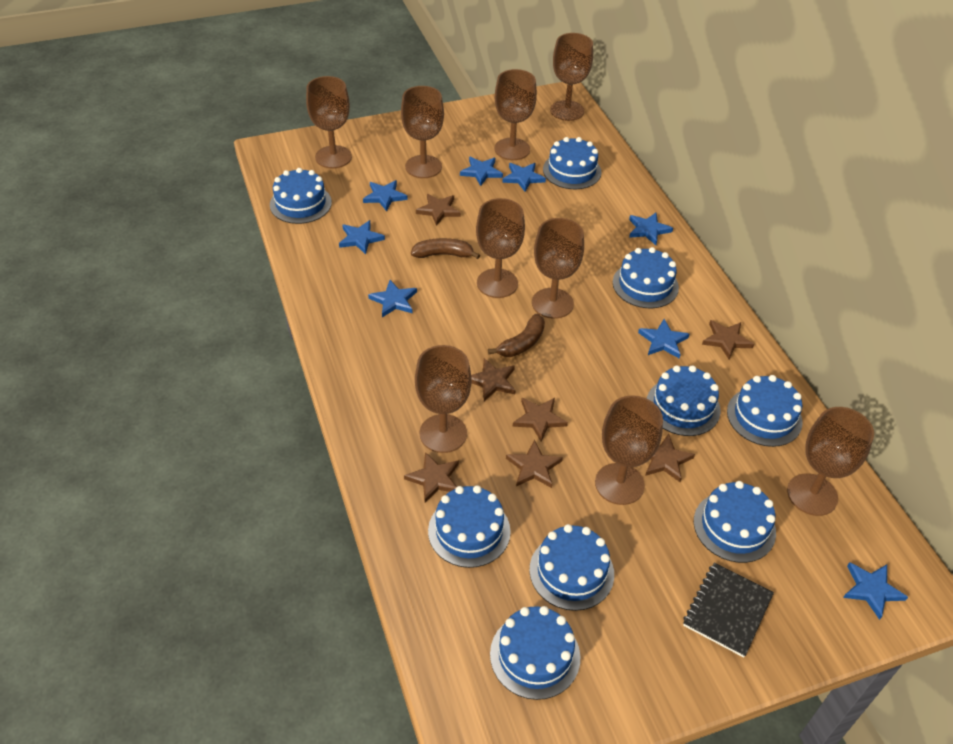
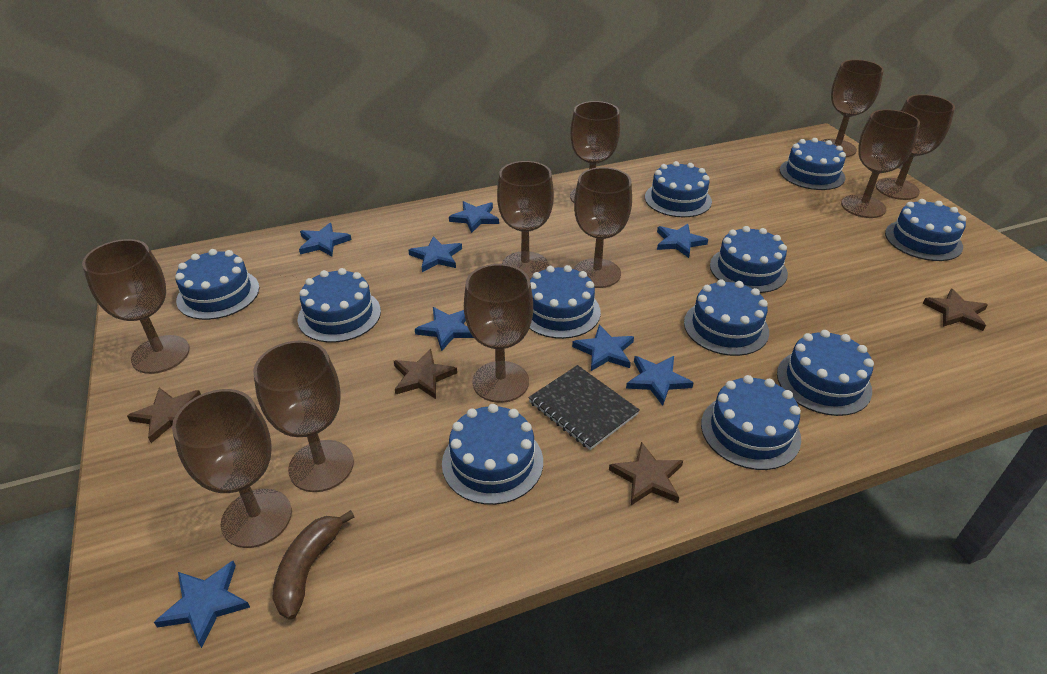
blue cake: 9 -> 11
brown banana: 2 -> 1
brown goblet: 9 -> 10
brown star: 7 -> 4

